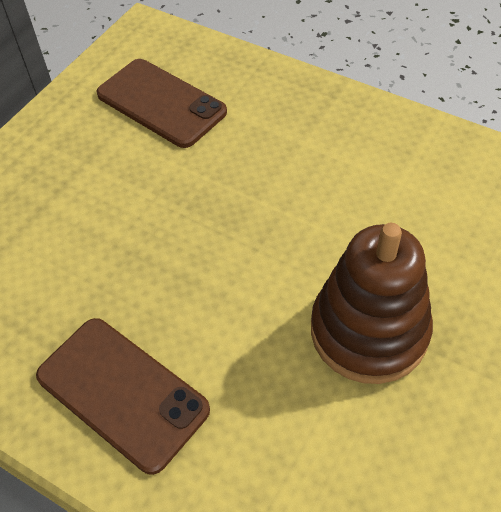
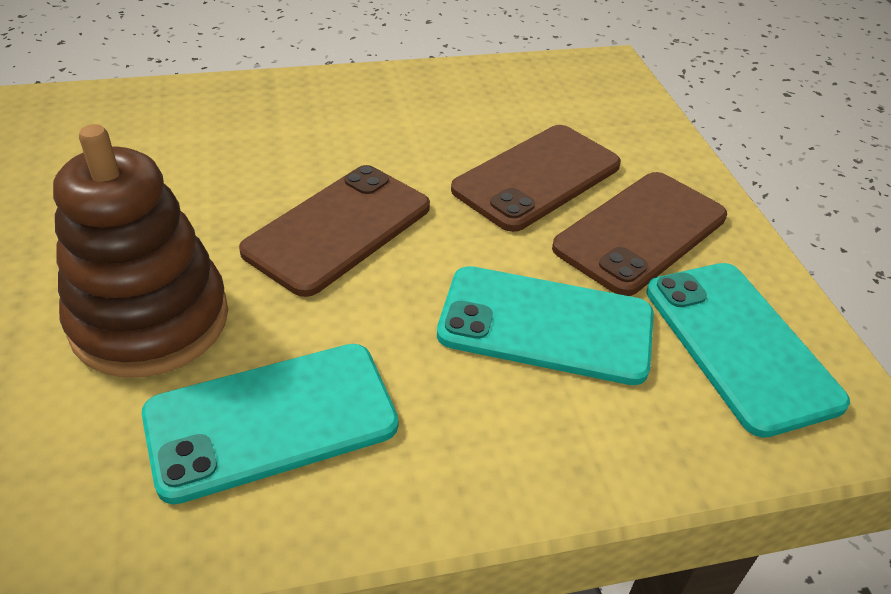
brown phone: 2 -> 3
turquoise phone: 0 -> 3

